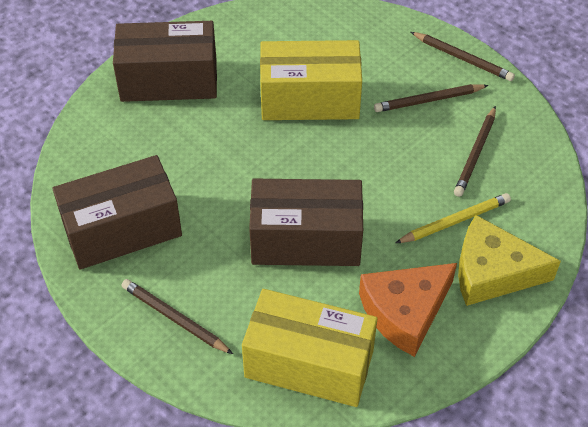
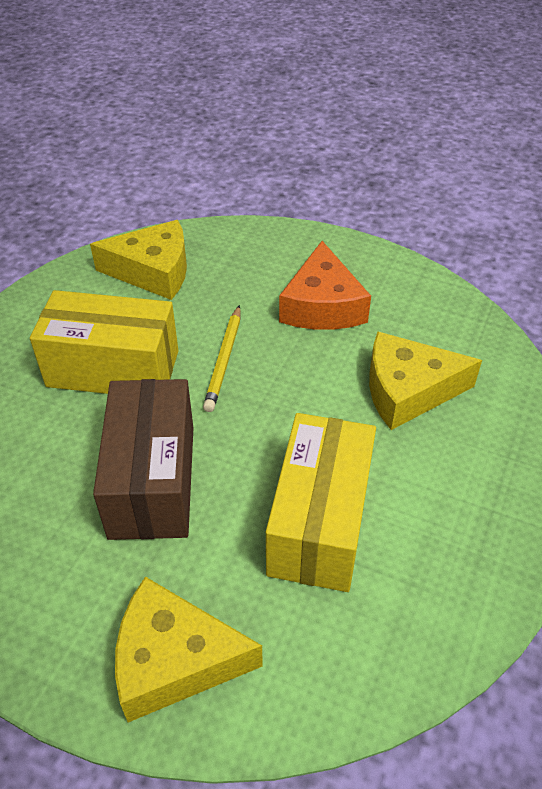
brown box: 3 -> 1
brown pencil: 4 -> 0
yellow cheese: 1 -> 3

